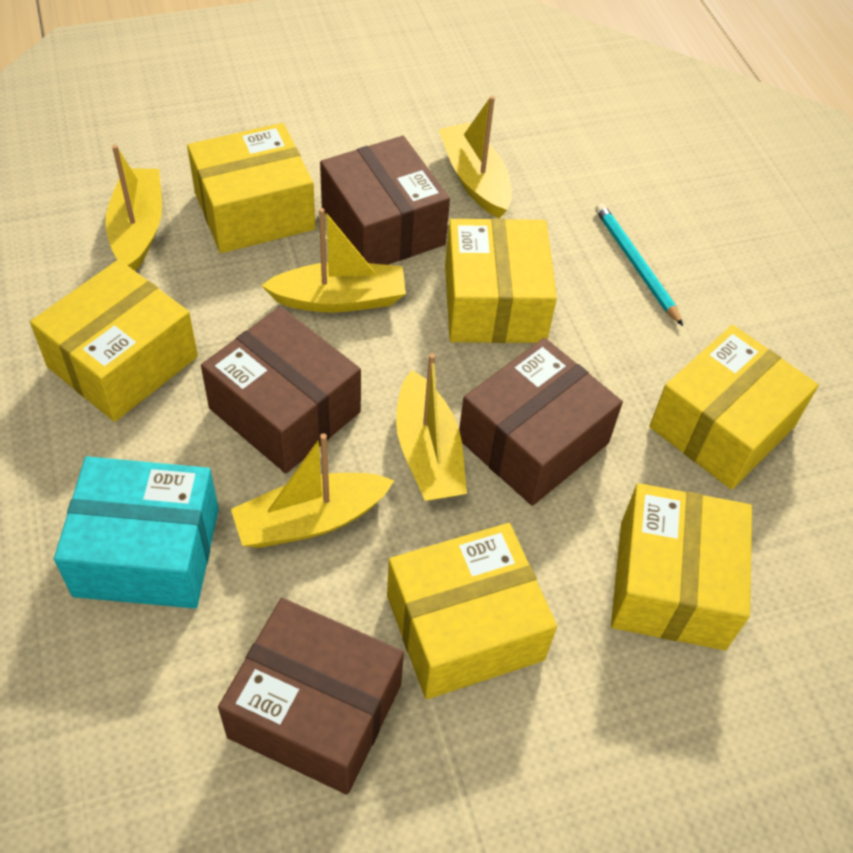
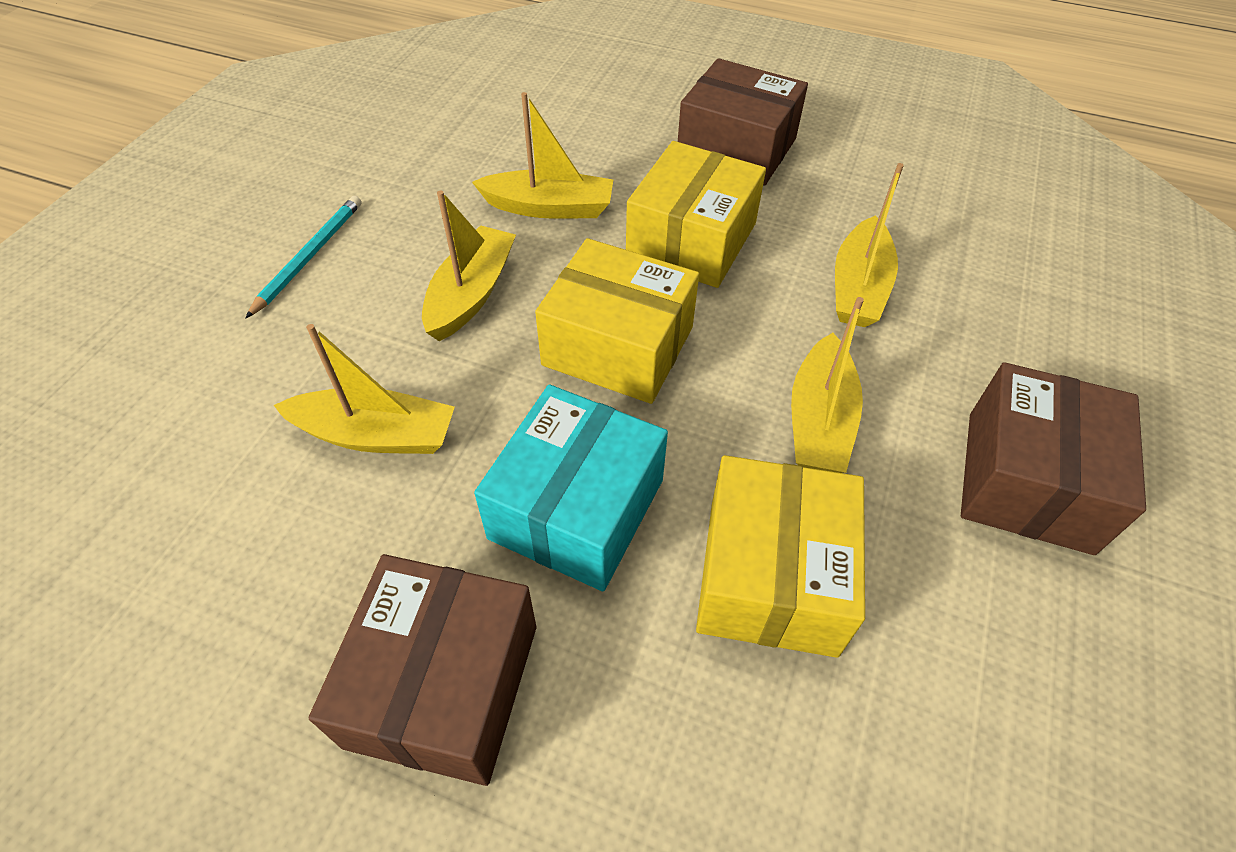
brown box: 4 -> 3
yellow box: 6 -> 3

